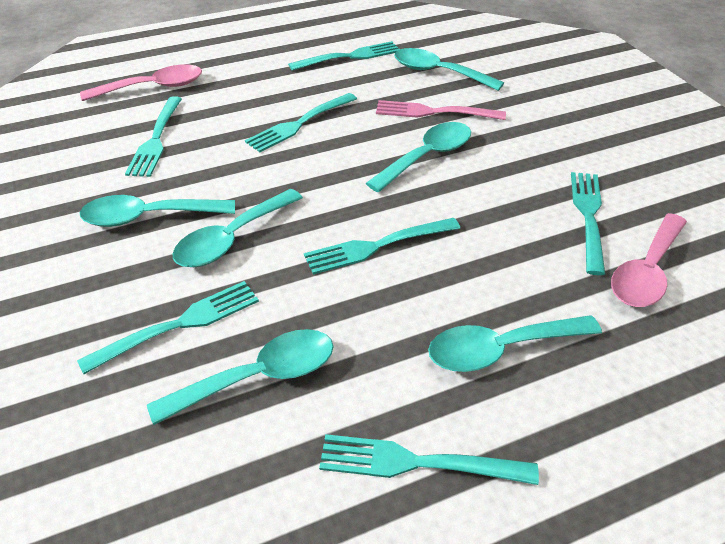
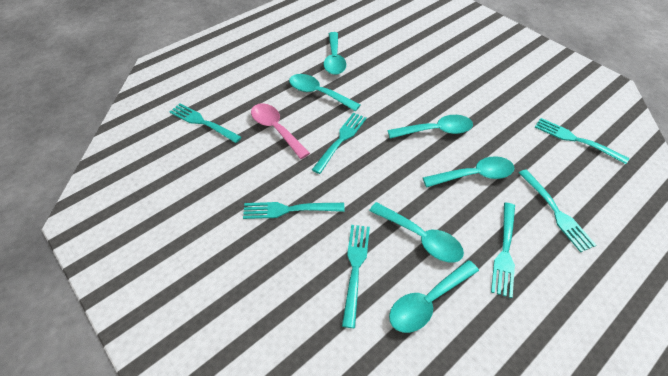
pink fork: 1 -> 0
pink spoon: 2 -> 1

